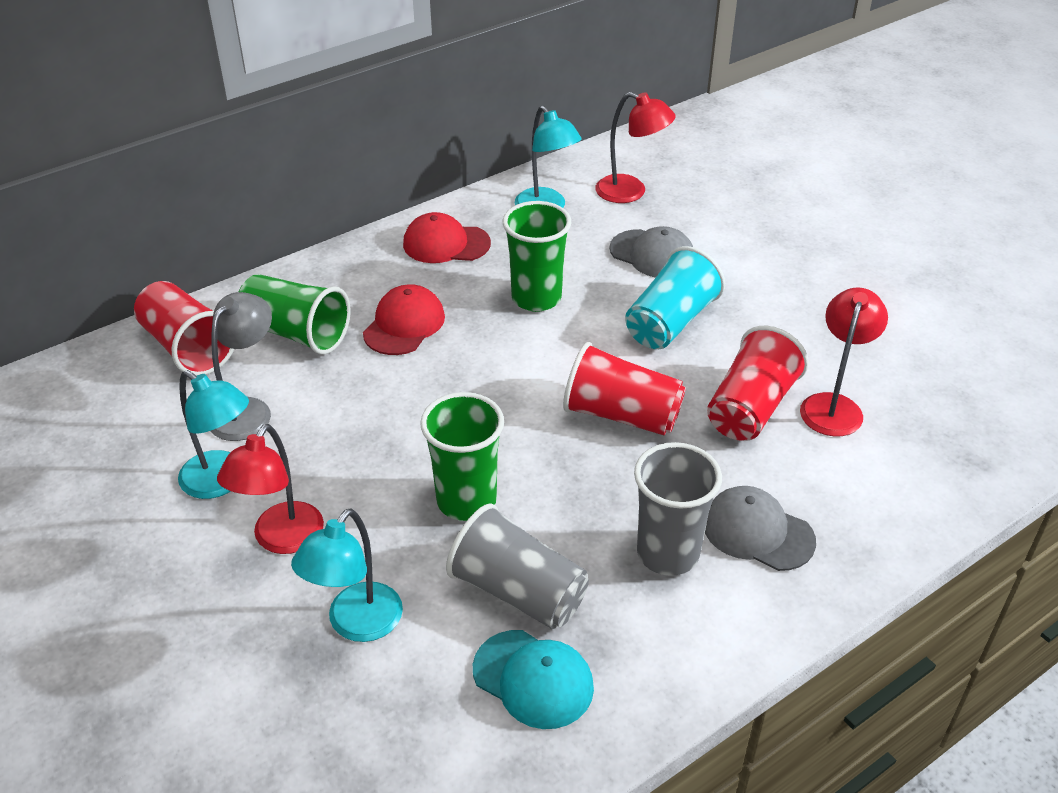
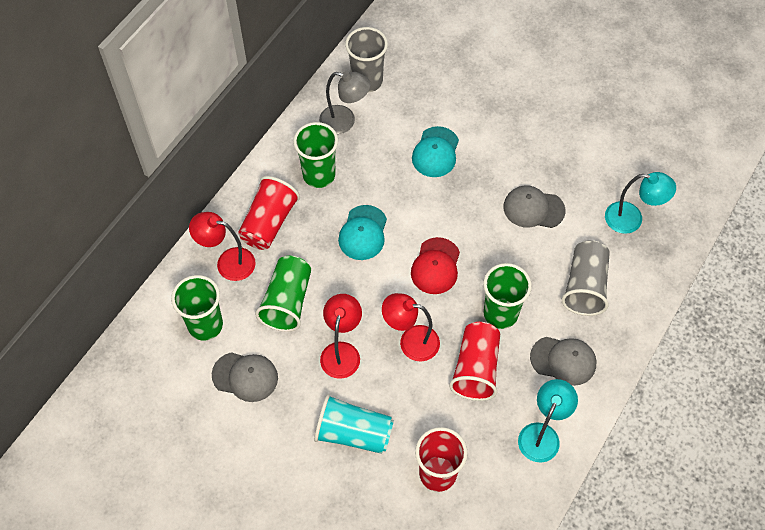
green cup: 3 -> 4
grey cap: 2 -> 3
red cap: 2 -> 1
turquoise cap: 1 -> 2
turquoise lamp: 3 -> 2

